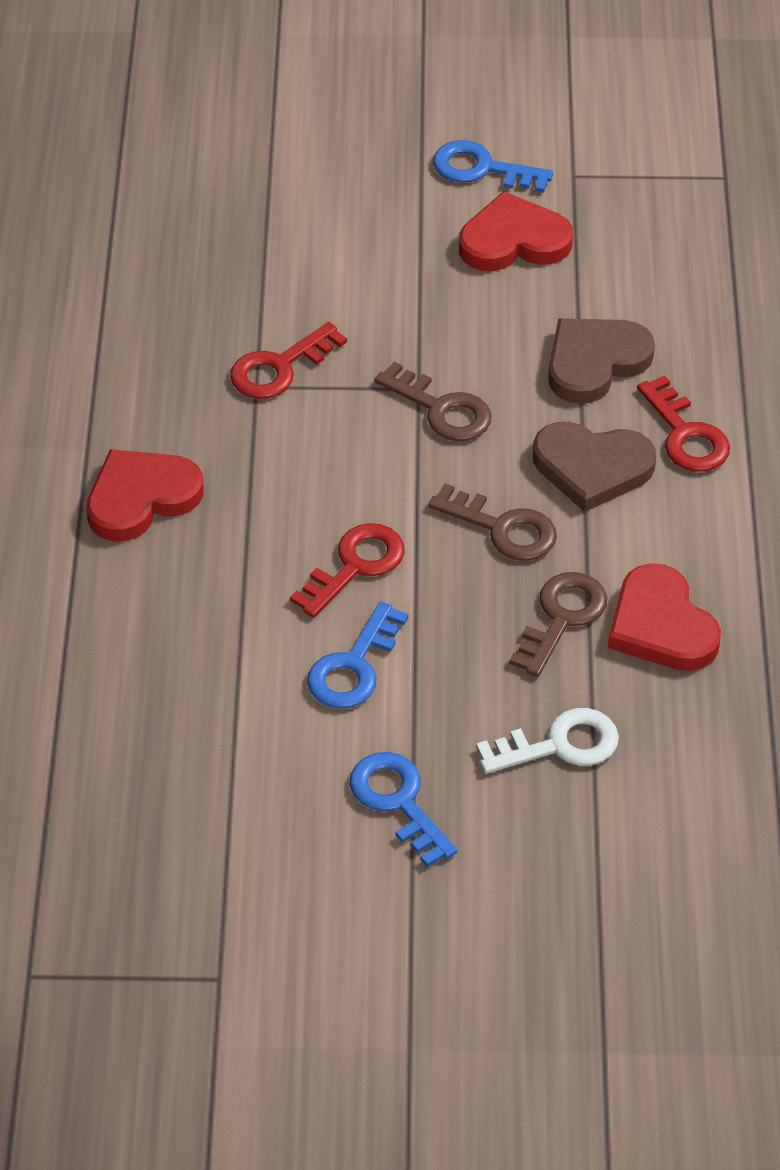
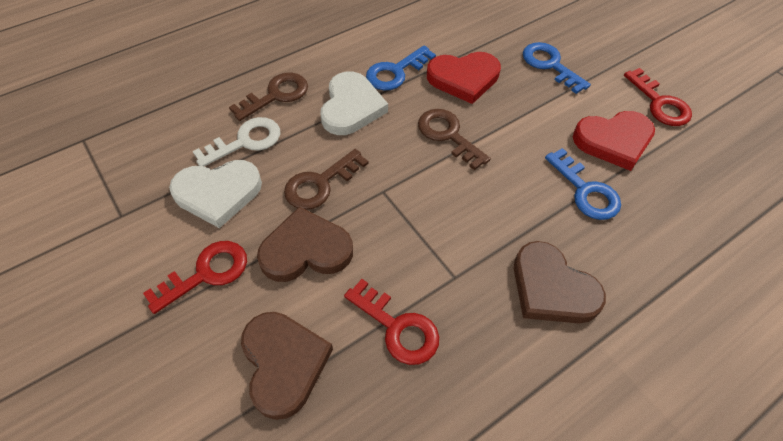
brown heart: 2 -> 3
red heart: 3 -> 2
white heart: 0 -> 2

